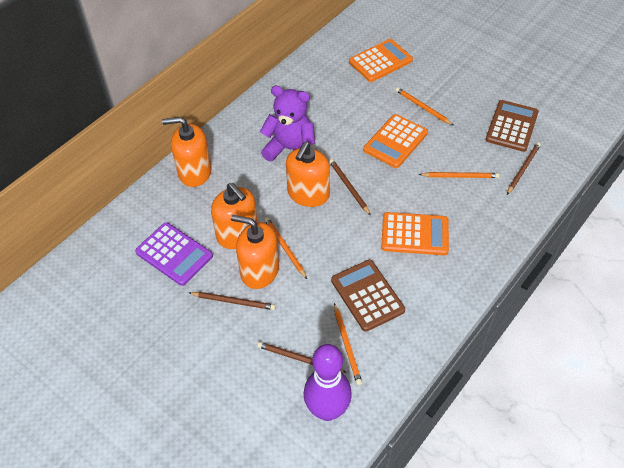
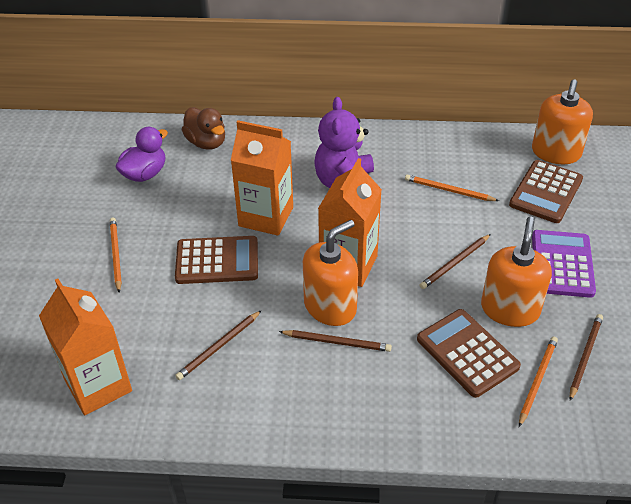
brown calculator: 2 -> 3
brown duck: 0 -> 1
orange calculator: 3 -> 0
orange carton: 0 -> 3
orange pencil: 4 -> 3
orange soap dispenser: 4 -> 3
purple bowling pin: 1 -> 0
purple duck: 0 -> 1

